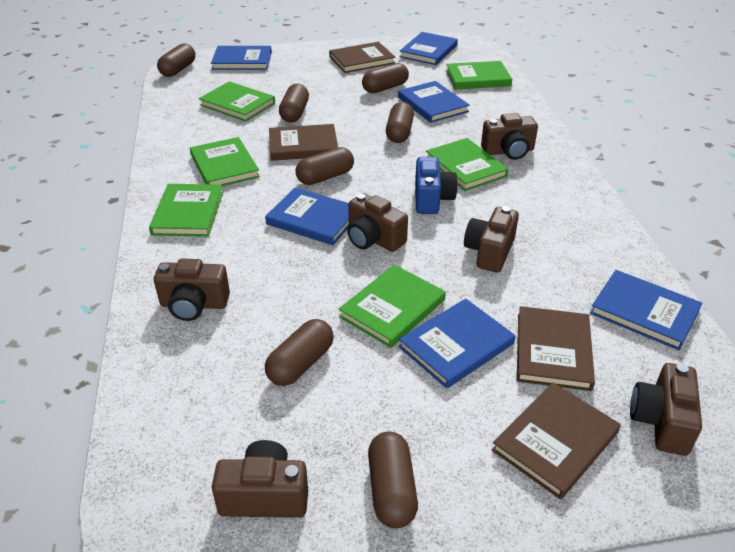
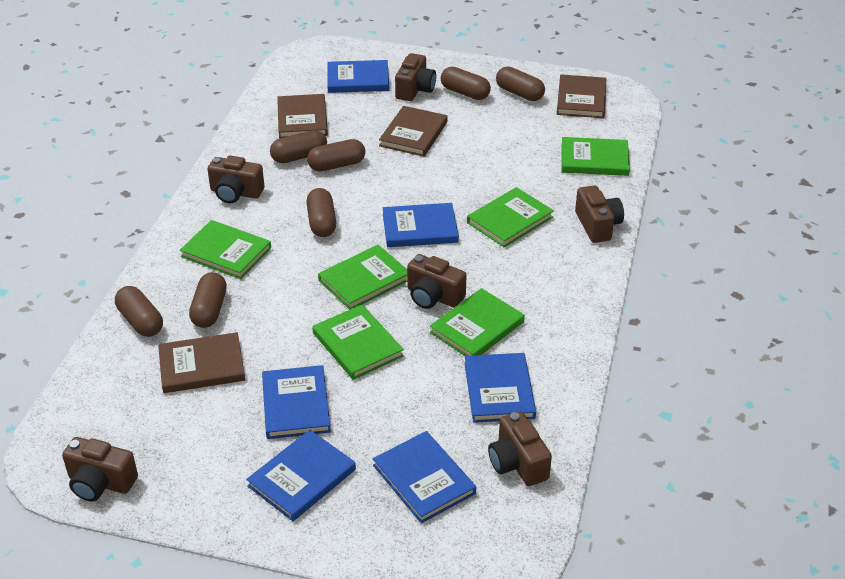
blue camera: 1 -> 0

